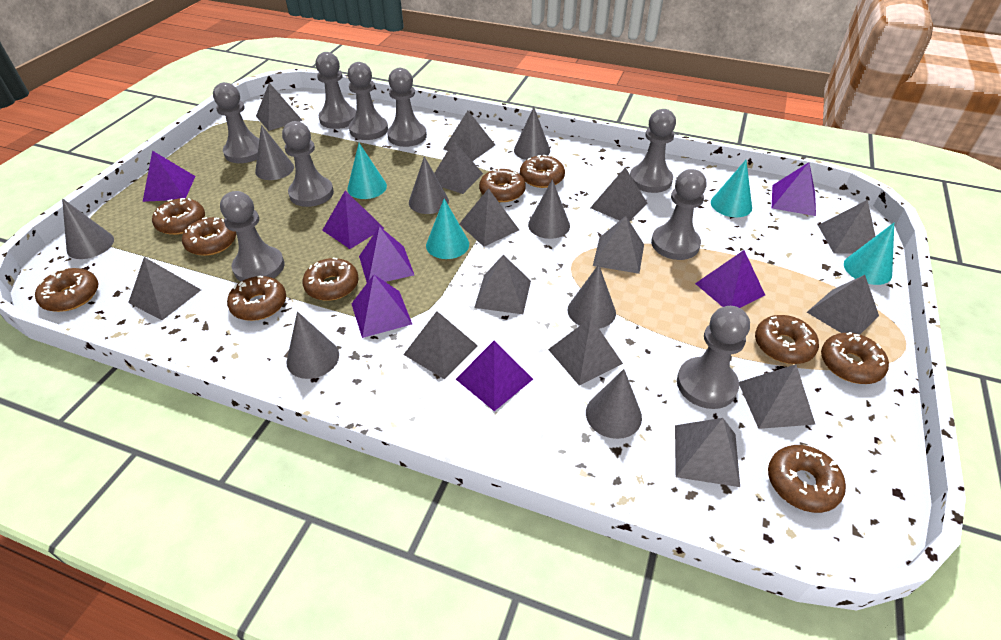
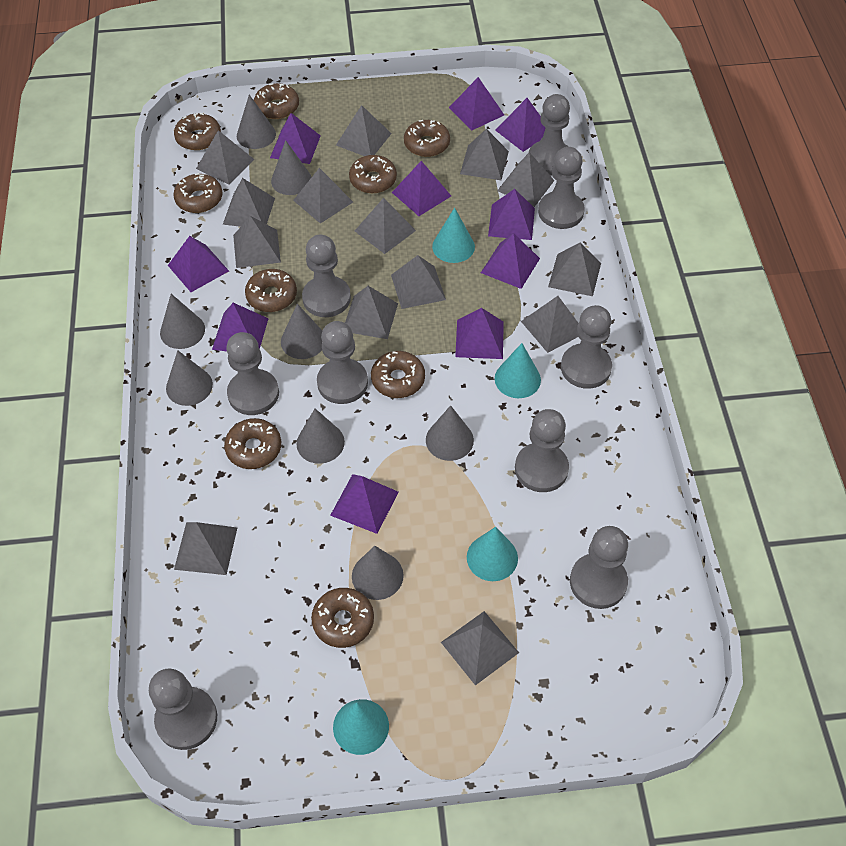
brown donut: 10 -> 9
purple pyramid: 7 -> 10

